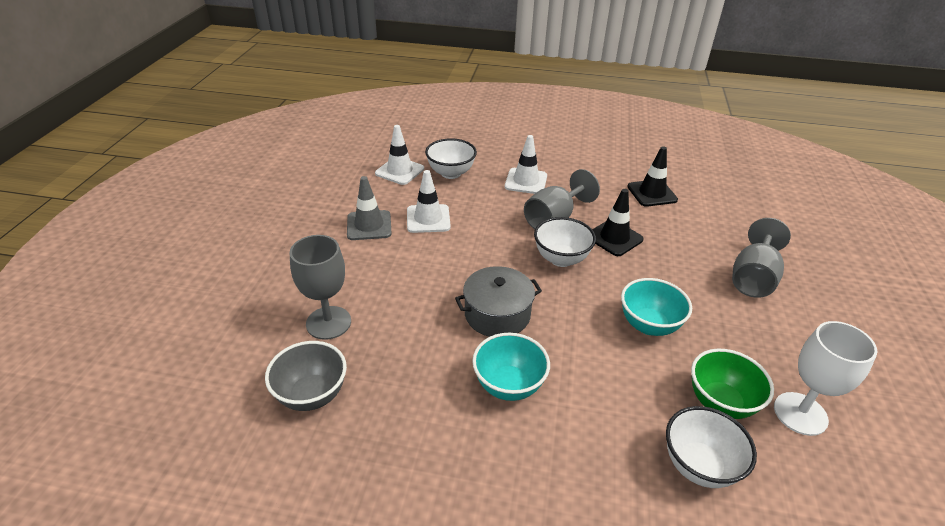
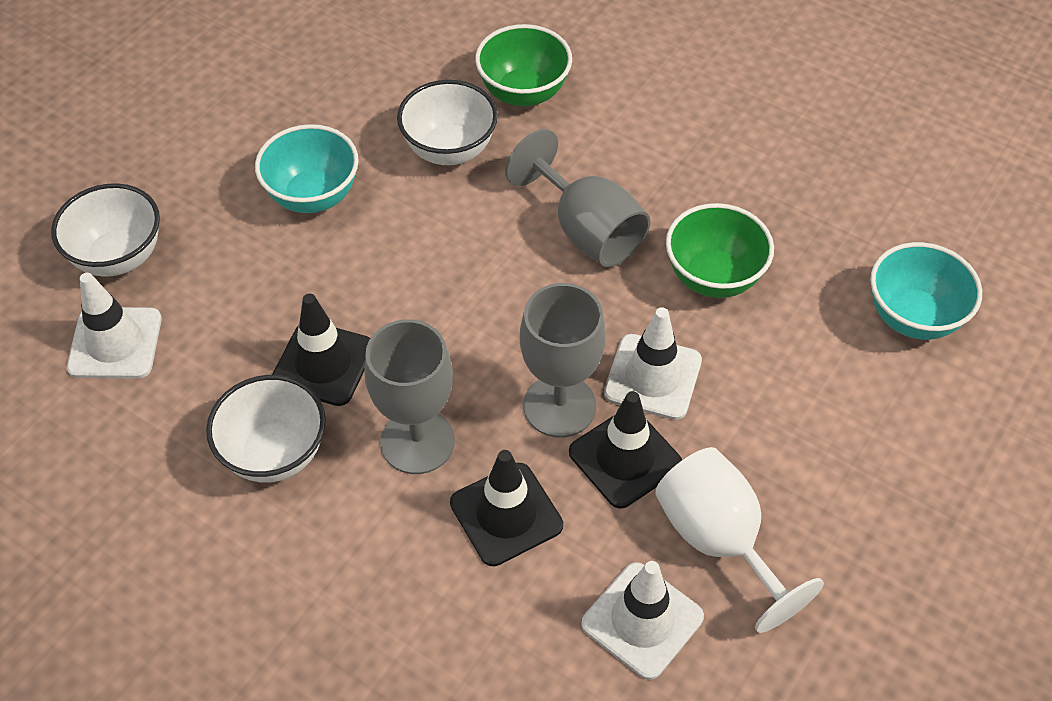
black traffic cone: 2 -> 3
green bowl: 1 -> 2
grey bowl: 1 -> 0
grey pot: 1 -> 0
grey traffic cone: 1 -> 0

